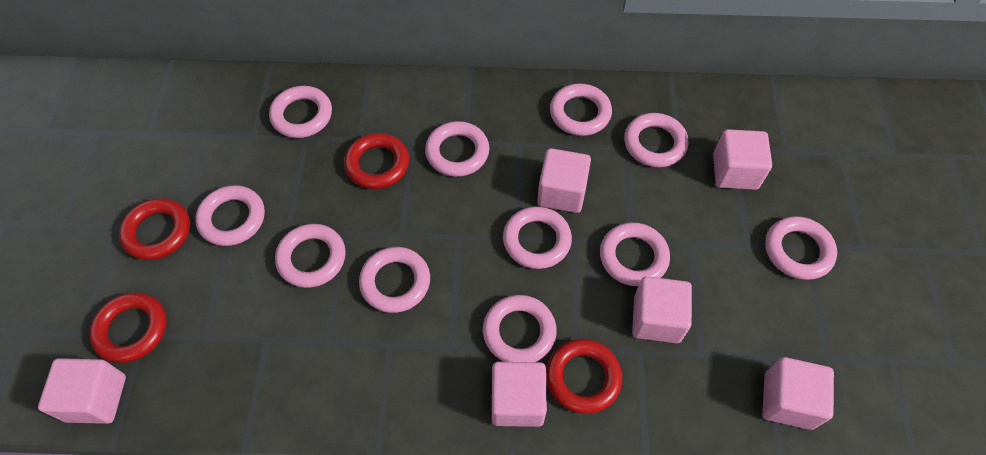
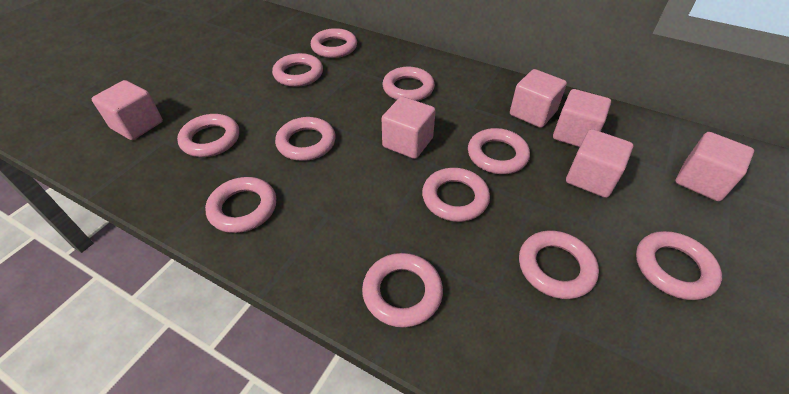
red ring: 4 -> 0

